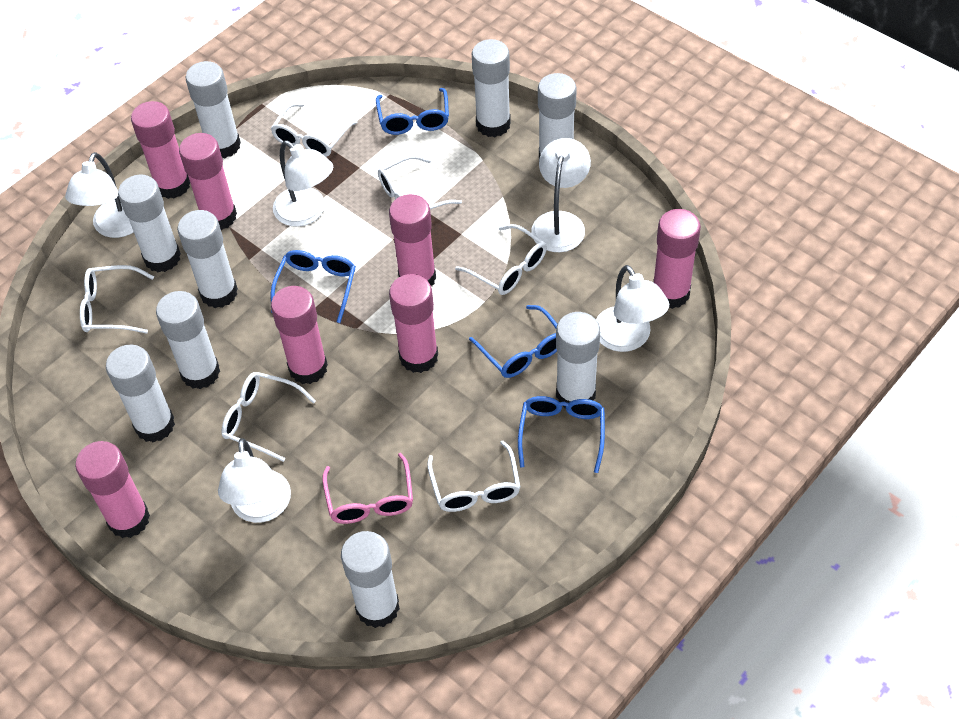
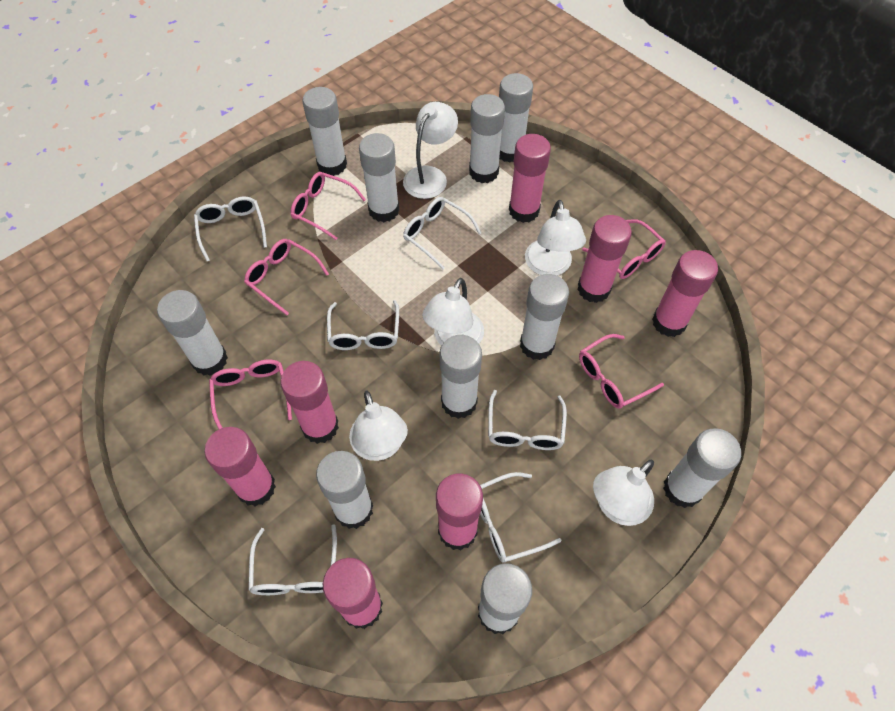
blue glasses: 4 -> 0
pink glasses: 1 -> 5
white glue stick: 9 -> 10

